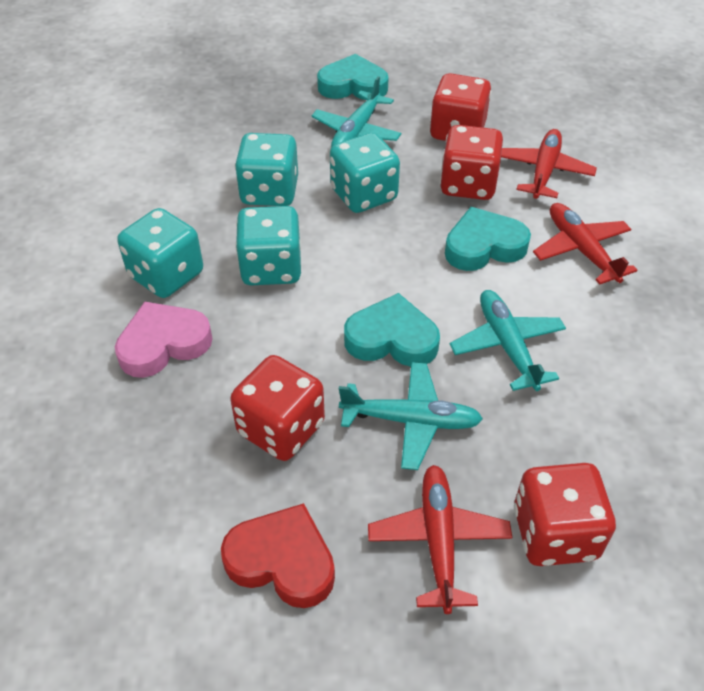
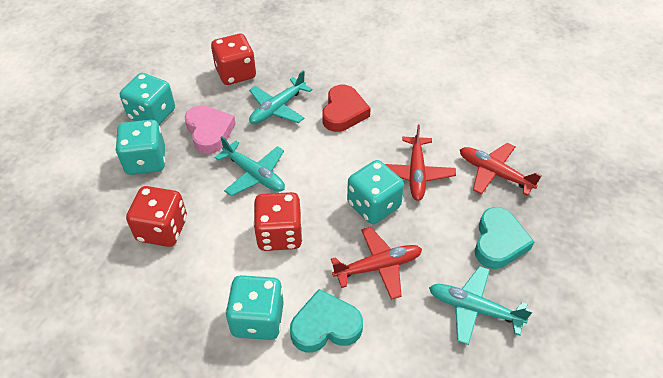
red dice: 4 -> 3
turquoise heart: 3 -> 2

